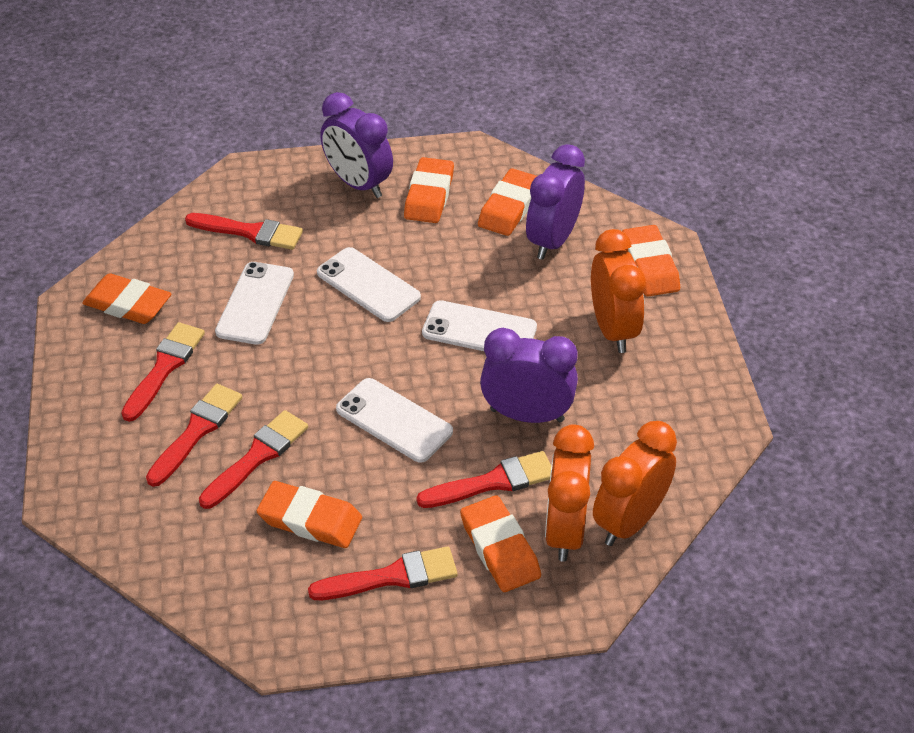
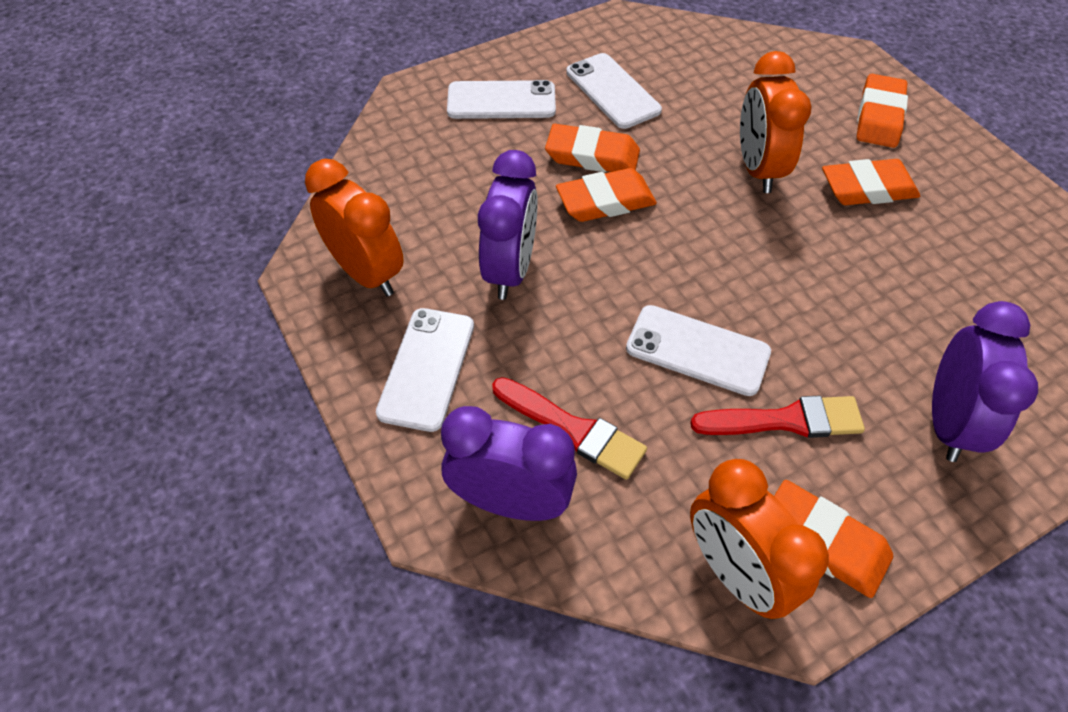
orange eraser: 6 -> 5
red brush: 6 -> 2

